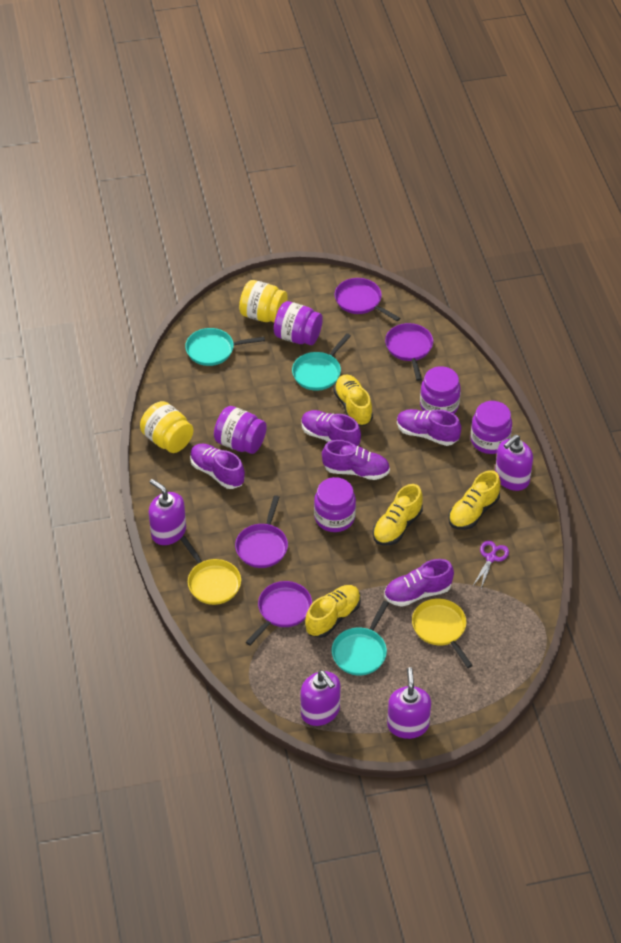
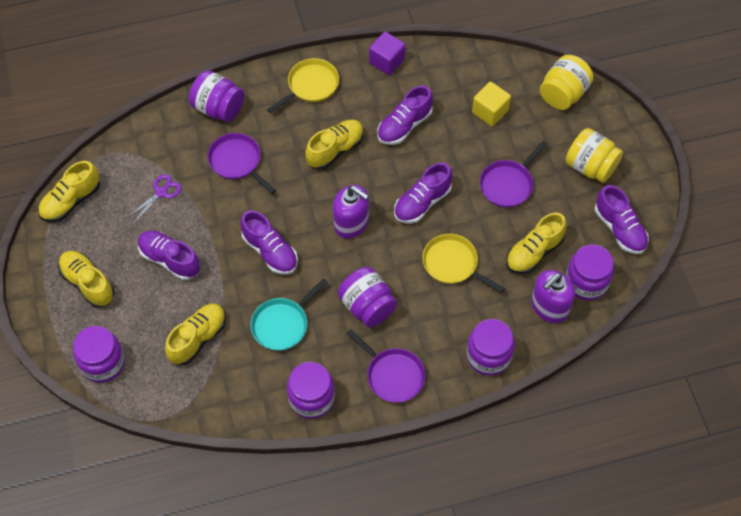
purple cube: 0 -> 1
purple jar: 5 -> 6
purple pan: 4 -> 3
purple soap dispenser: 4 -> 2
turquoise pan: 3 -> 1
yellow cube: 0 -> 1
yellow shoe: 4 -> 5

